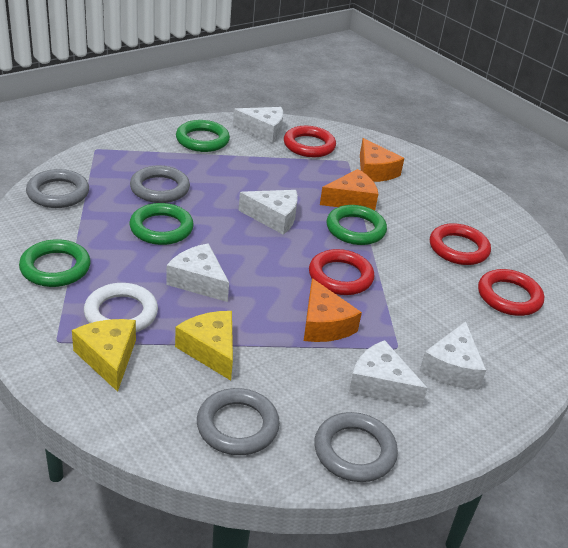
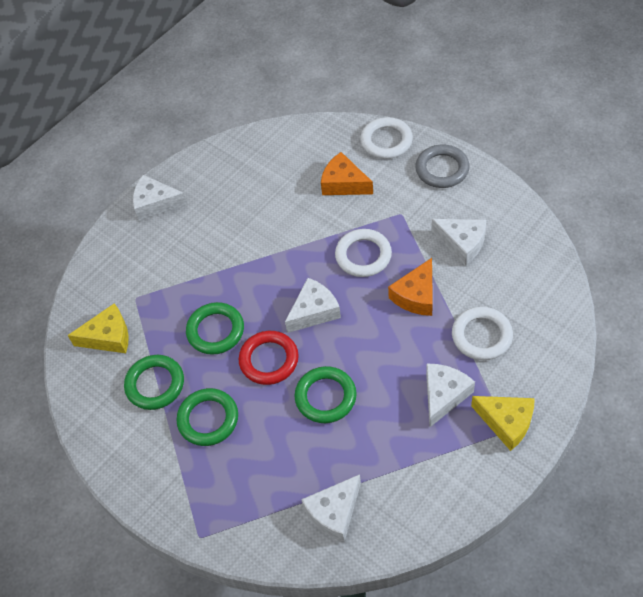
grey ring: 4 -> 1
orange cheese: 3 -> 2
red ring: 4 -> 1
white ring: 1 -> 3

